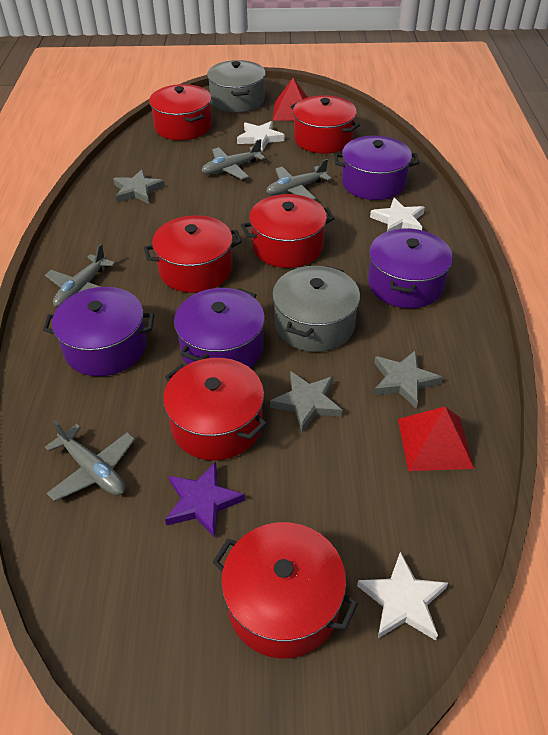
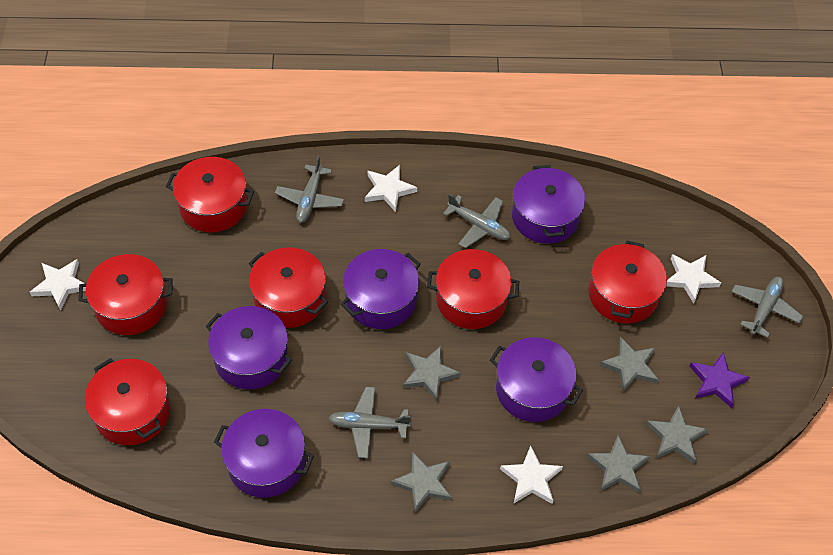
grey pot: 2 -> 0
grey star: 3 -> 5
purple pot: 4 -> 5
red pyramid: 2 -> 0
white star: 3 -> 4

